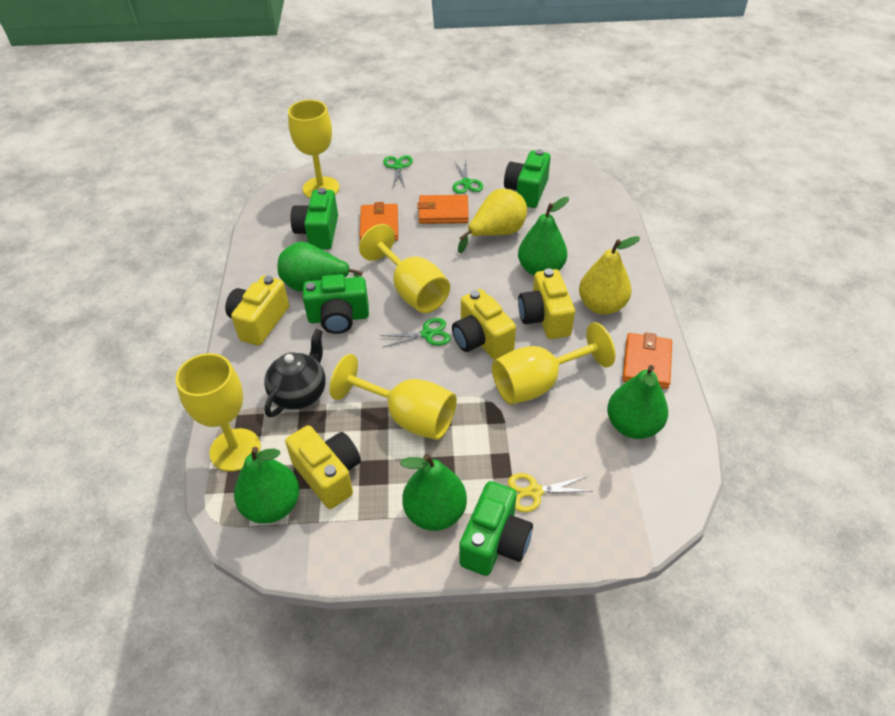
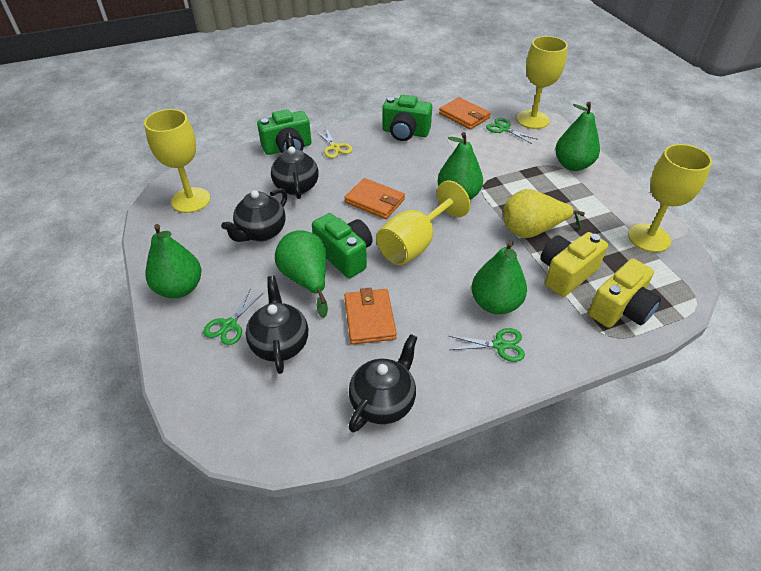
black teapot: 1 -> 4
green camera: 4 -> 3
yellow camera: 4 -> 2
yellow goblet: 5 -> 4
yellow pear: 2 -> 1

